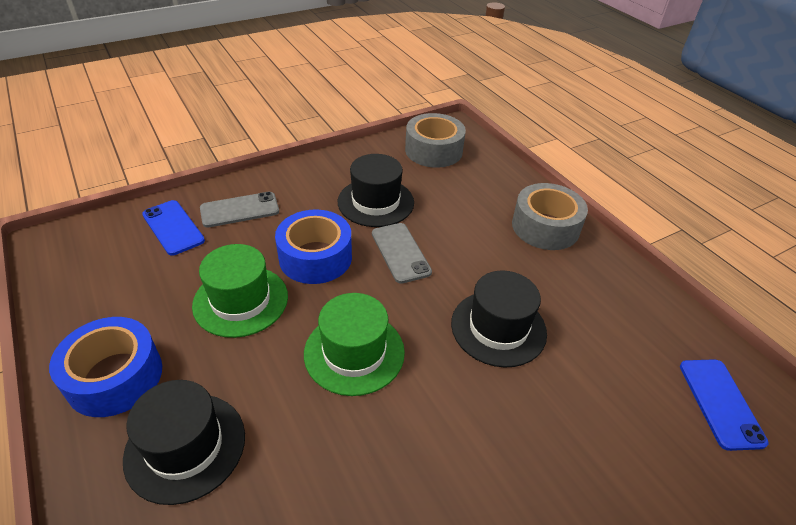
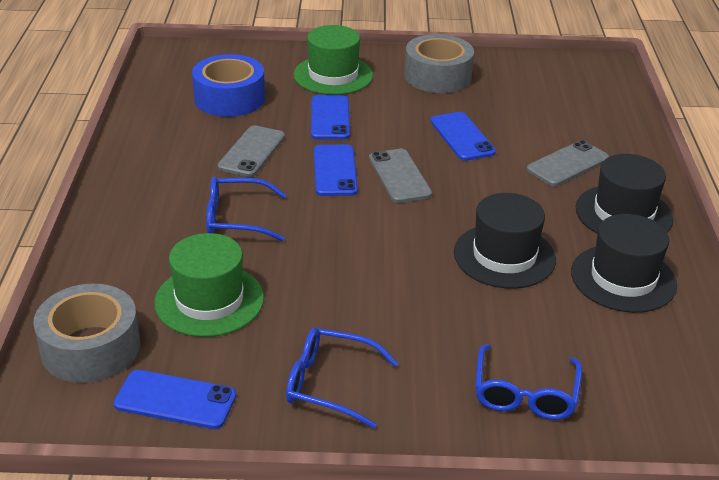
blue glasses: 0 -> 3
blue phone: 2 -> 4
blue tape: 2 -> 1
grey phone: 2 -> 3

